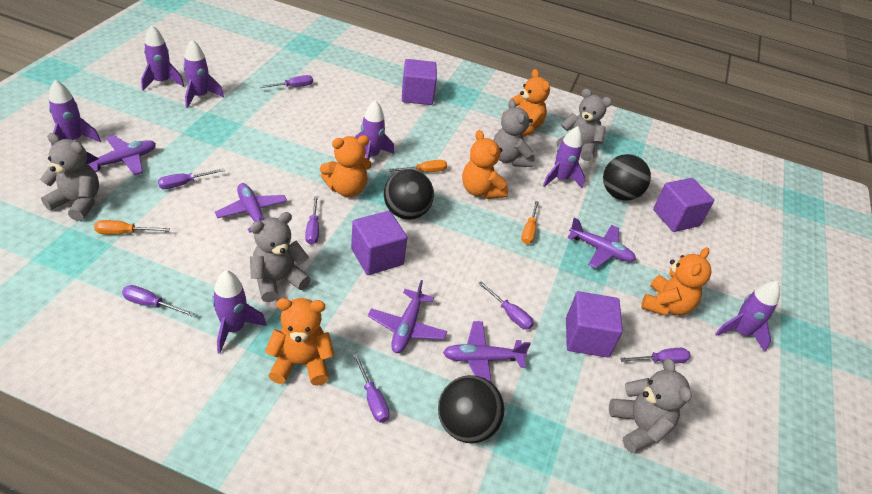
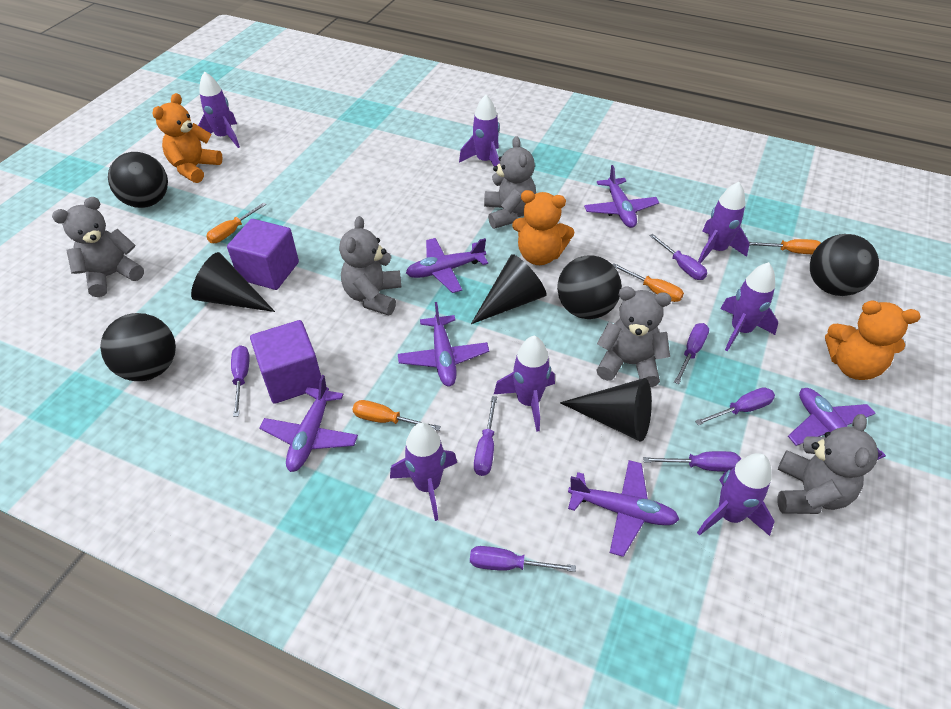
black ball: 3 -> 4
black cone: 0 -> 3
orange screwdriver: 3 -> 4
orange teddy bear: 5 -> 3
purple cube: 4 -> 2
purple plane: 5 -> 6

